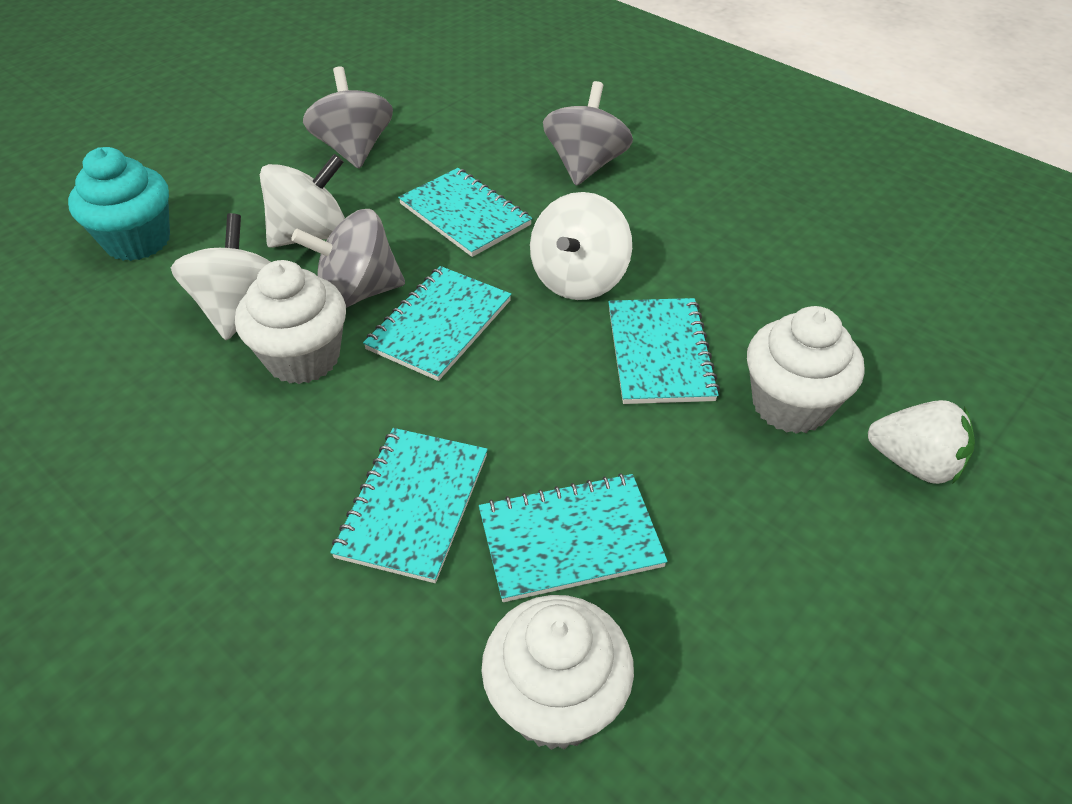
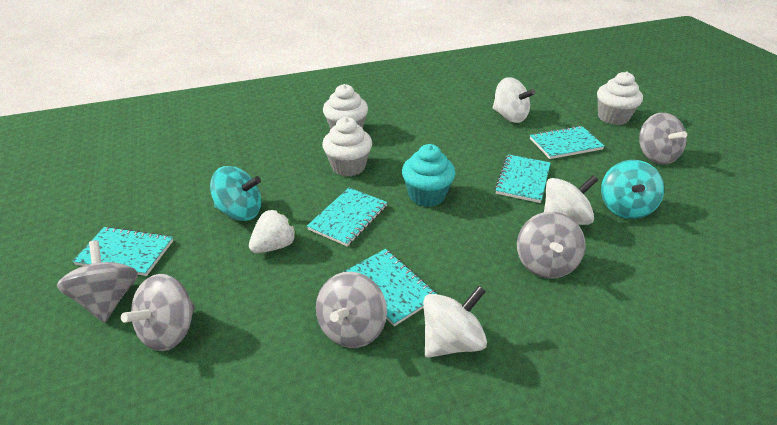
grey spinning top: 3 -> 5
turquoise spinning top: 0 -> 2

